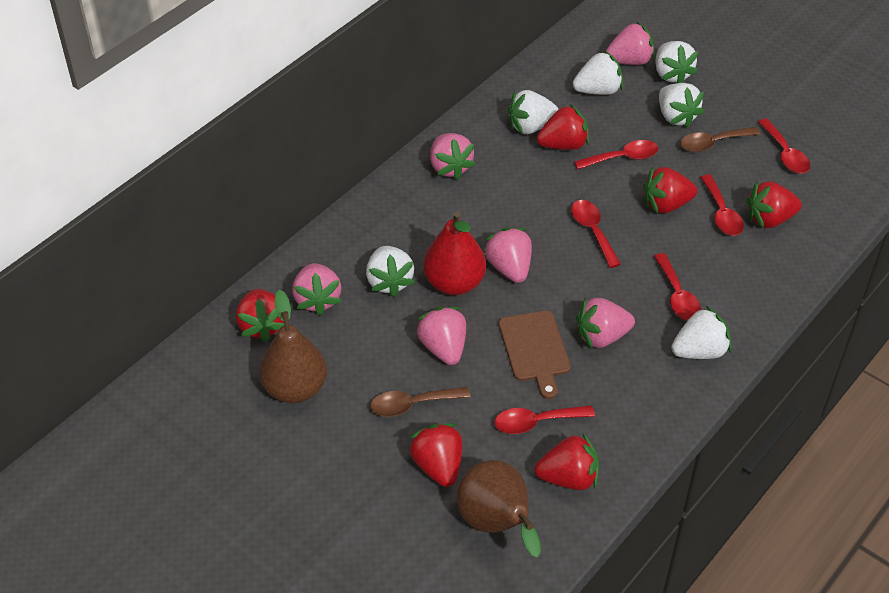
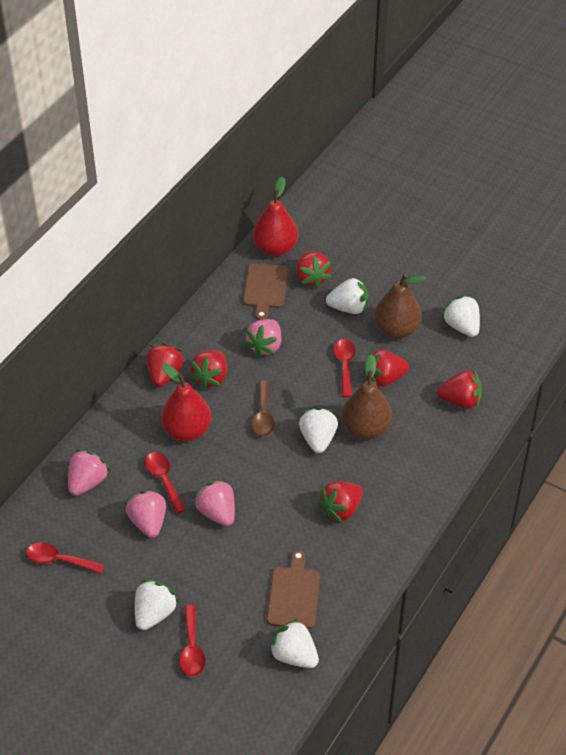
brown cutting board: 1 -> 2
brown spoon: 2 -> 1
pink strawberry: 6 -> 4
red pear: 1 -> 2
red spoon: 6 -> 4
white strawberry: 6 -> 5

